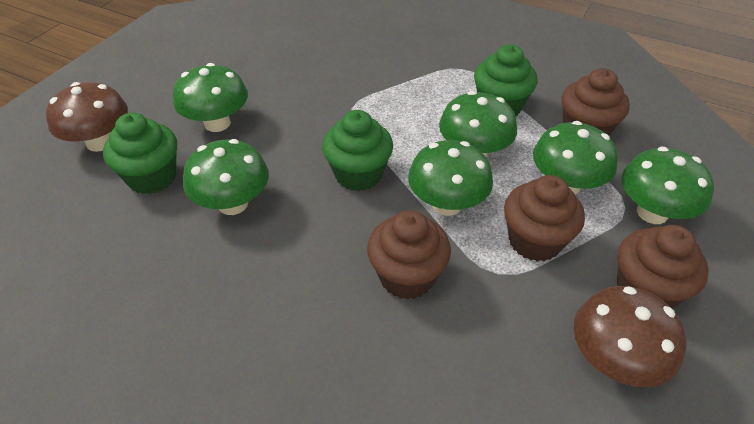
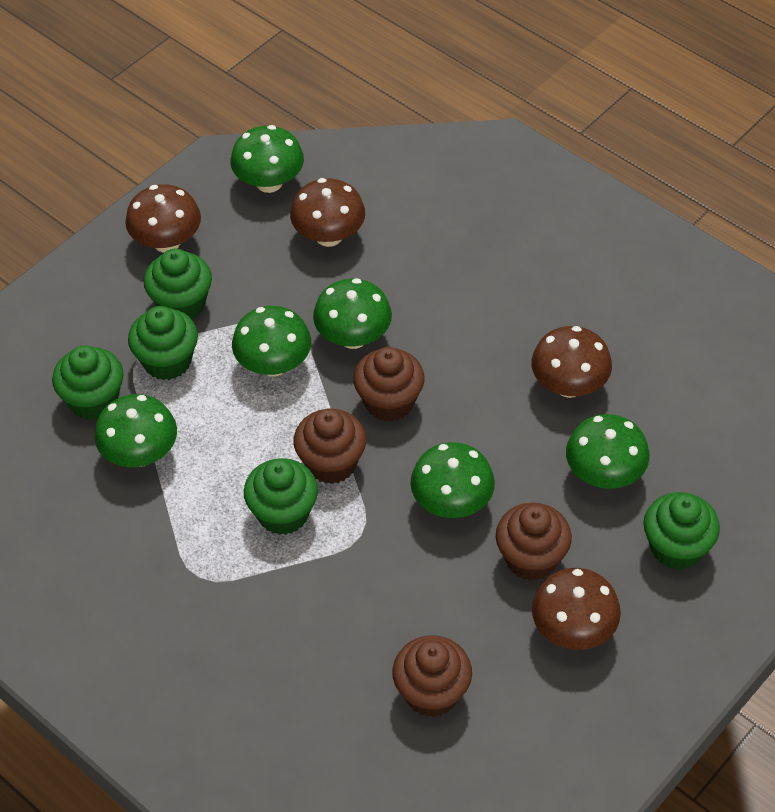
brown mushroom: 2 -> 4
green cupcake: 3 -> 5

